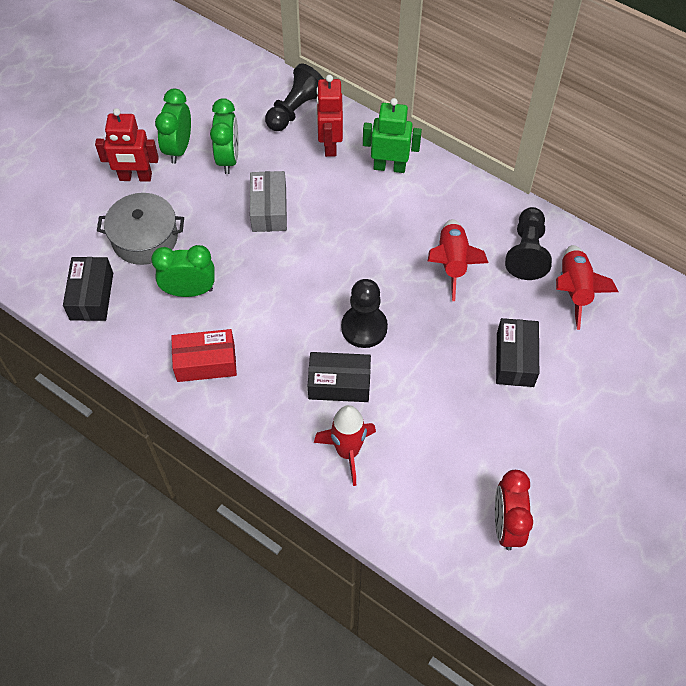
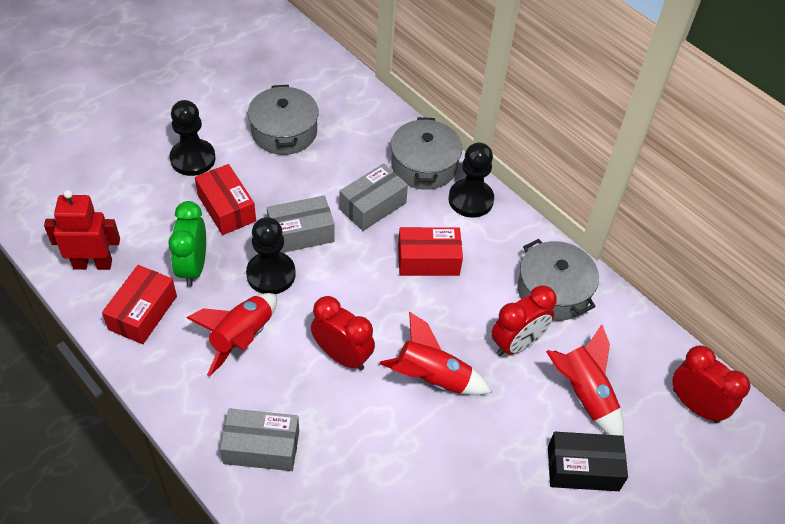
black box: 3 -> 1
green clock: 3 -> 1
green robot: 1 -> 0
grey box: 1 -> 3
grey pot: 1 -> 3
red box: 1 -> 3
red clock: 1 -> 3
red robot: 2 -> 1

